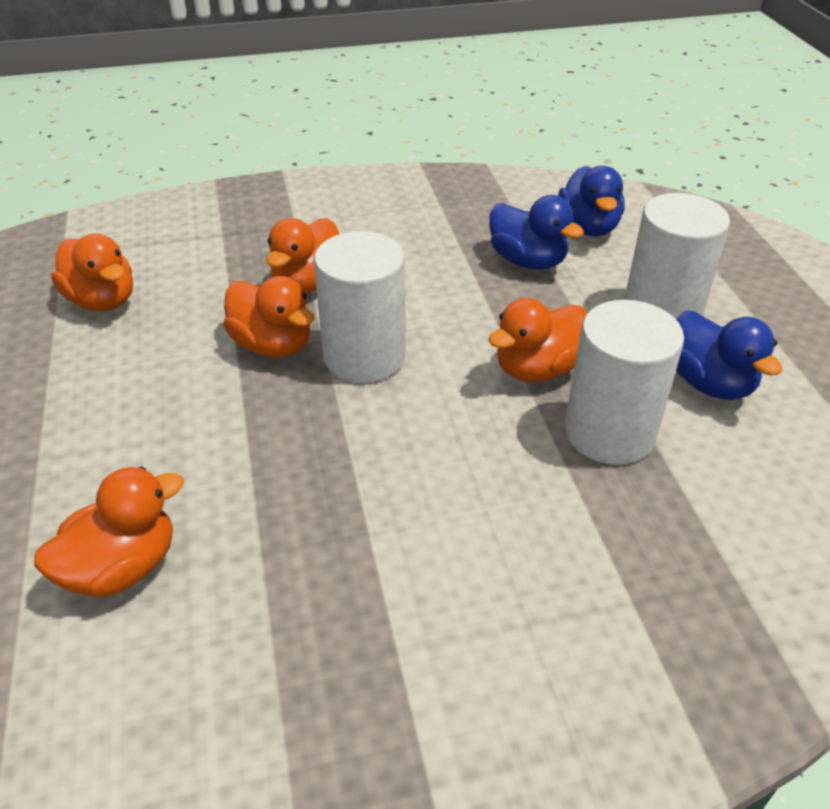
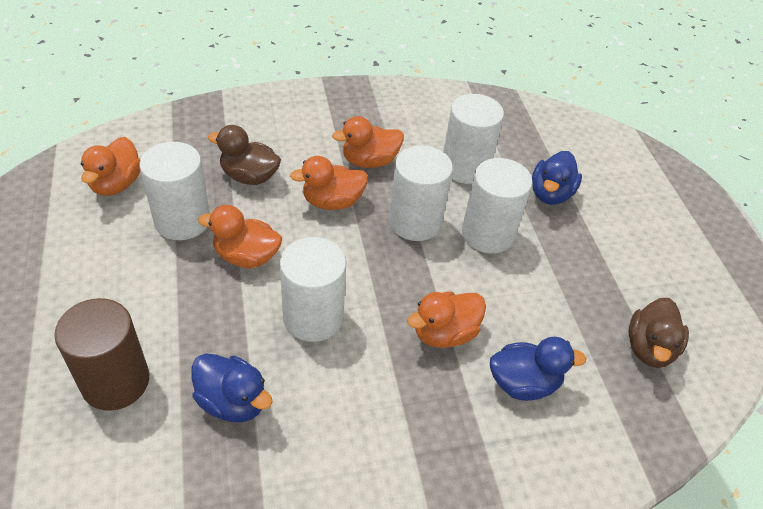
brown cylinder: 0 -> 1
brown duck: 0 -> 2
white cylinder: 3 -> 5

